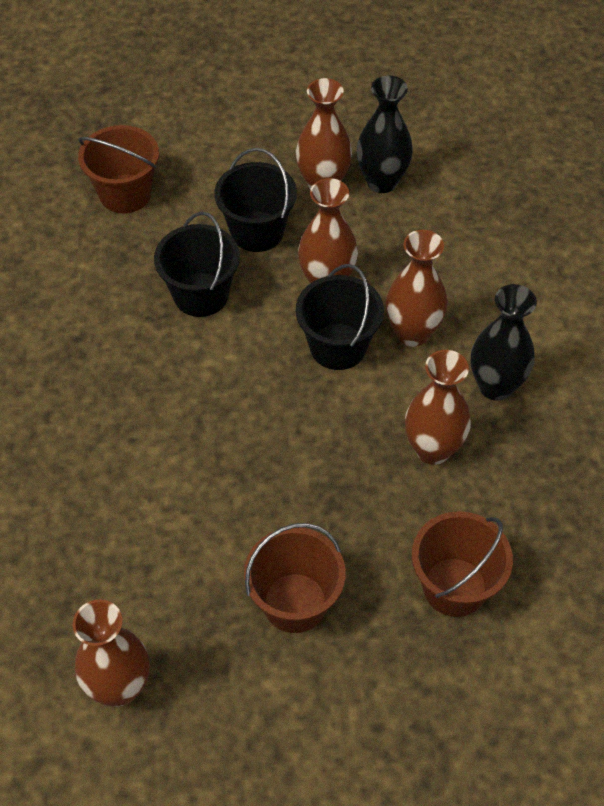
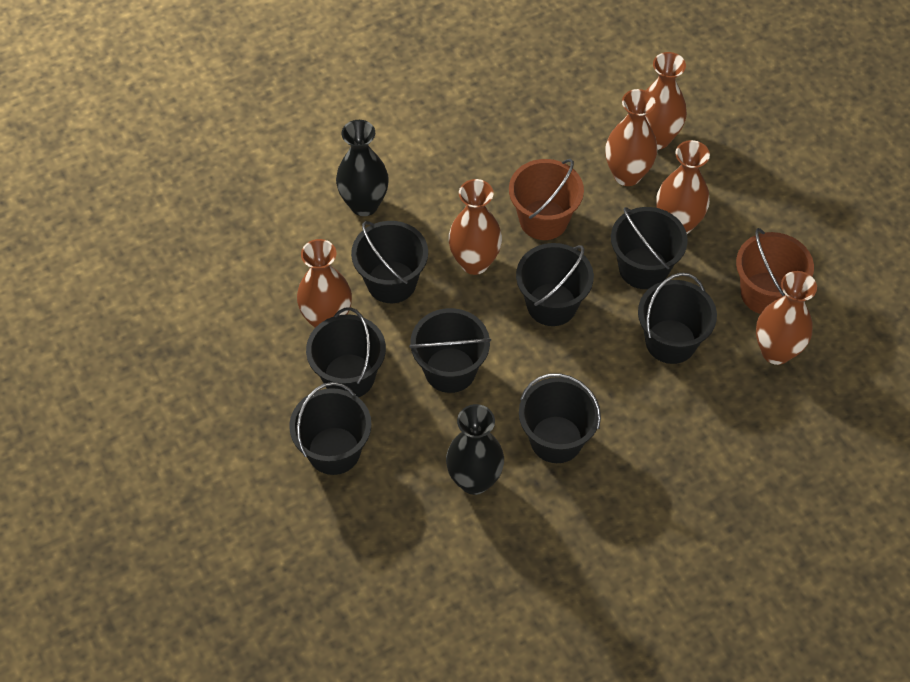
black bucket: 3 -> 8
brown bucket: 3 -> 2
brown vase: 5 -> 6

